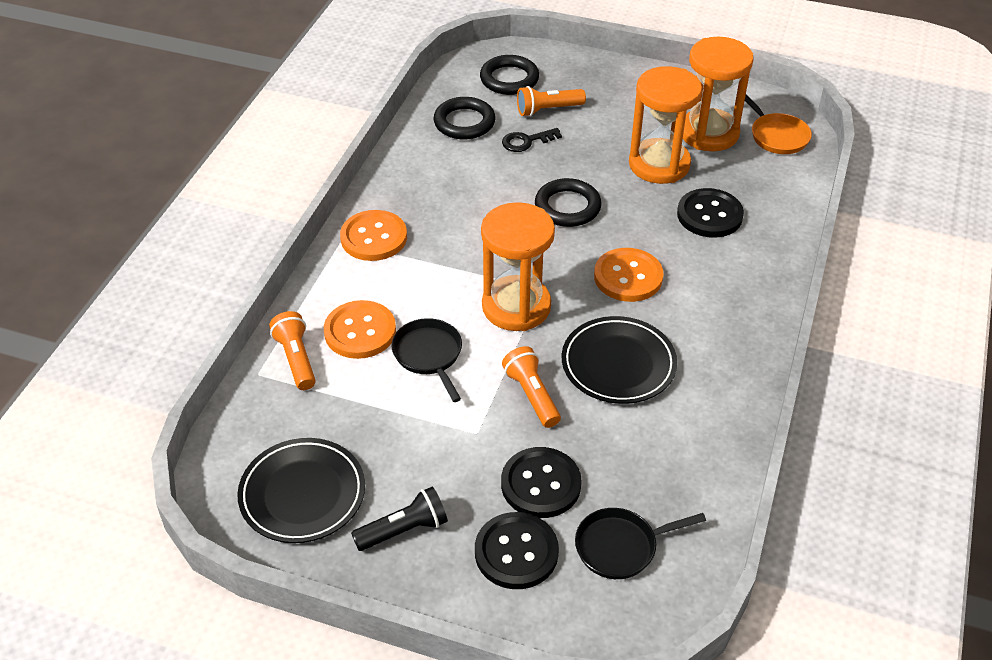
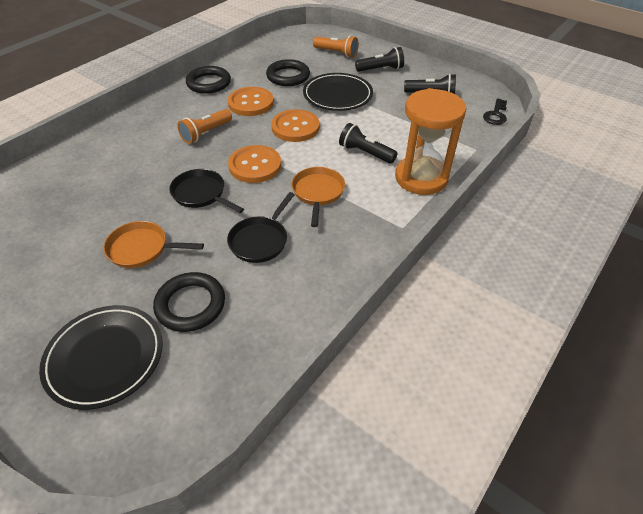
black button: 3 -> 0
black flashlight: 1 -> 3
orange flashlight: 3 -> 2
orange hourglass: 3 -> 1
orange pan: 1 -> 2

